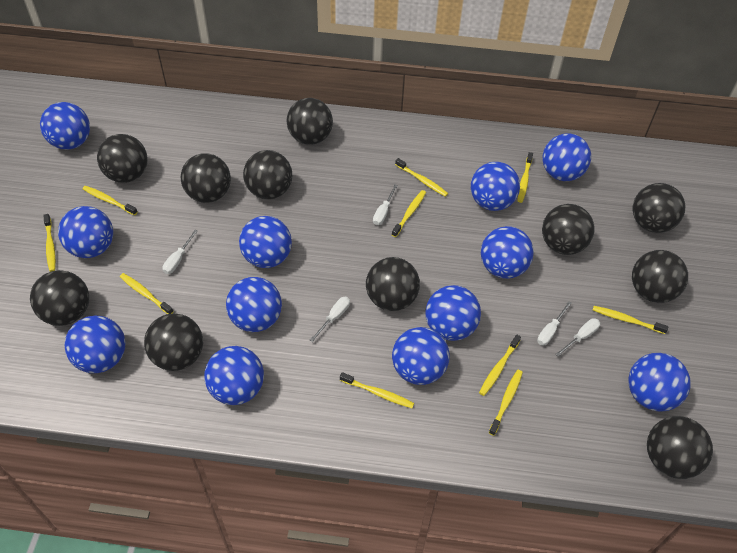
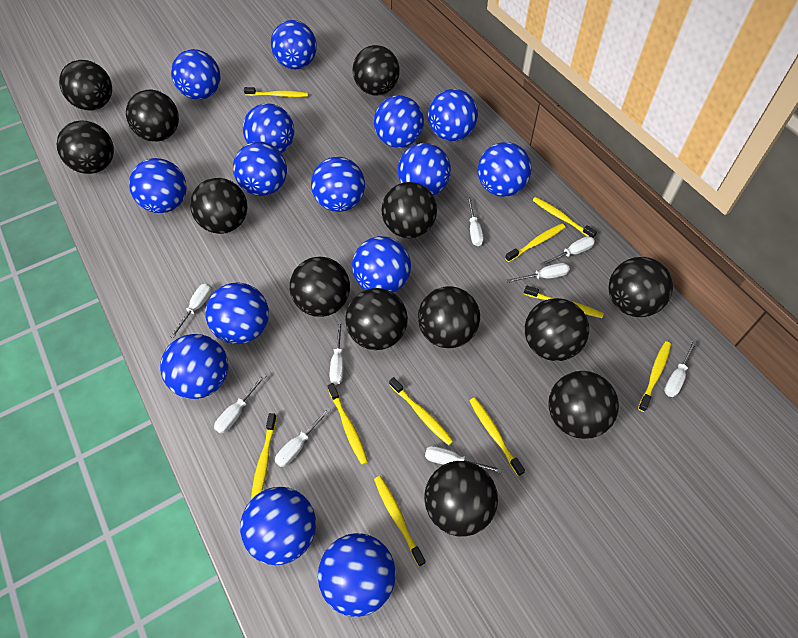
black ball: 11 -> 13
blue ball: 12 -> 15
white screwdriver: 5 -> 9

